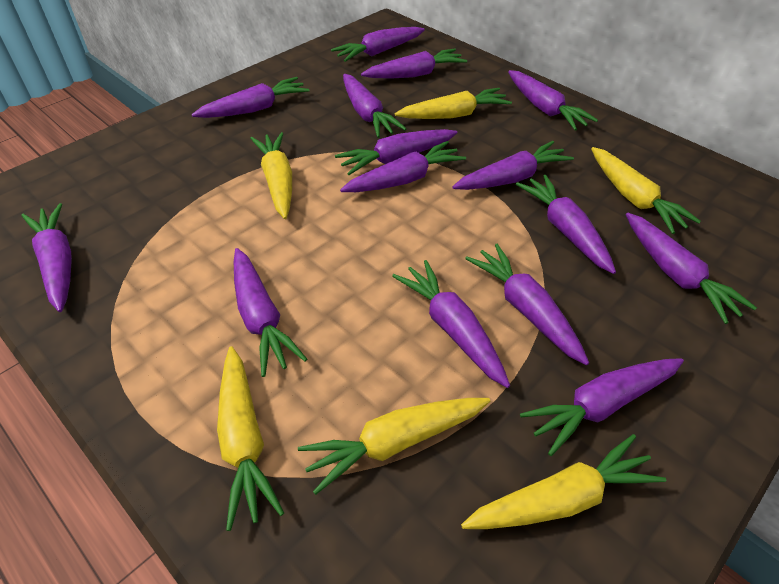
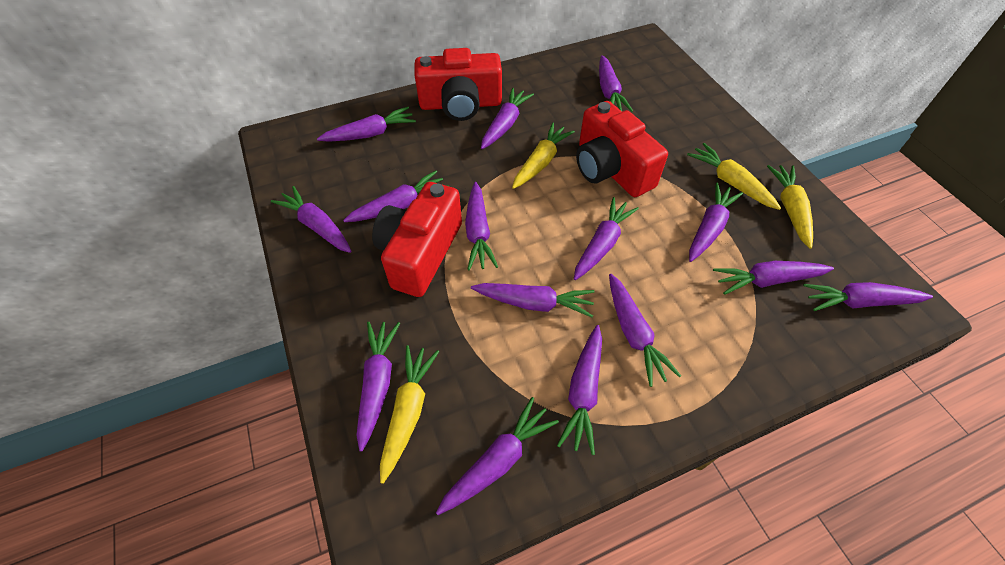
red camera: 0 -> 3
yellow carrot: 6 -> 4

